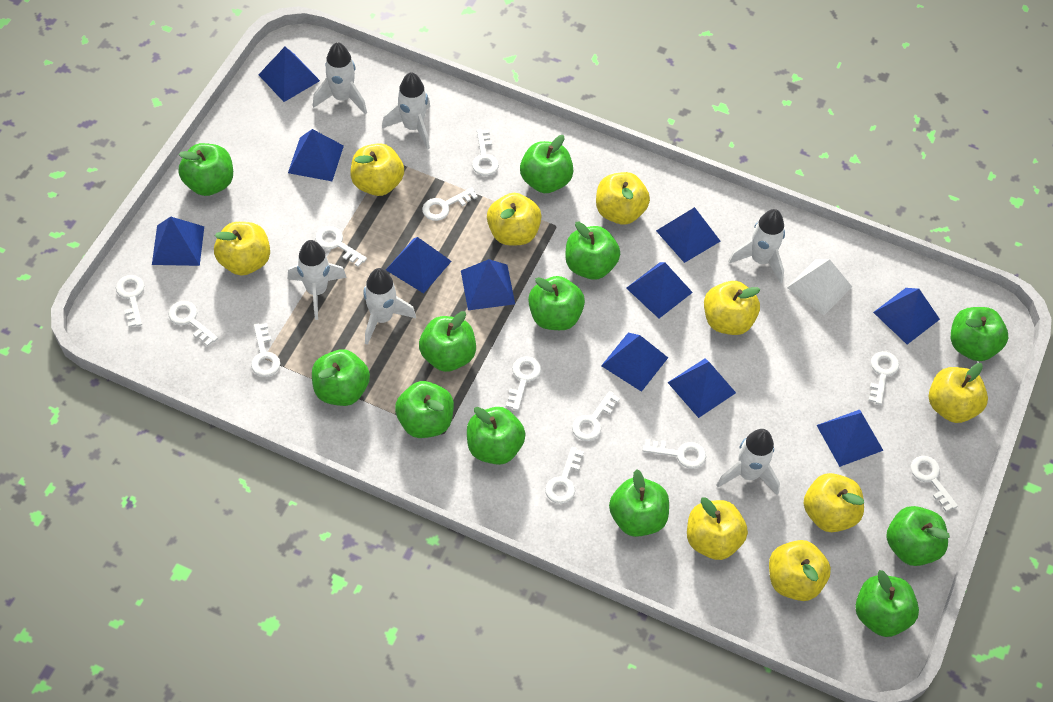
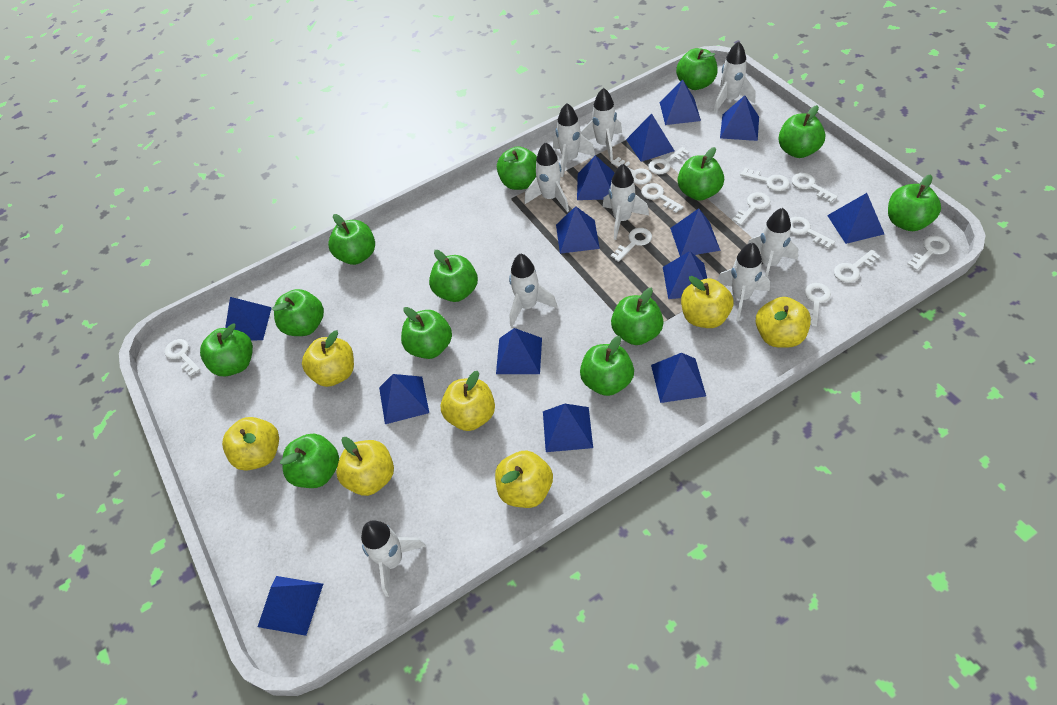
blue pyramid: 11 -> 14
green apple: 12 -> 13
white pyramid: 1 -> 0
white rocket: 6 -> 9
yellow apple: 9 -> 7

